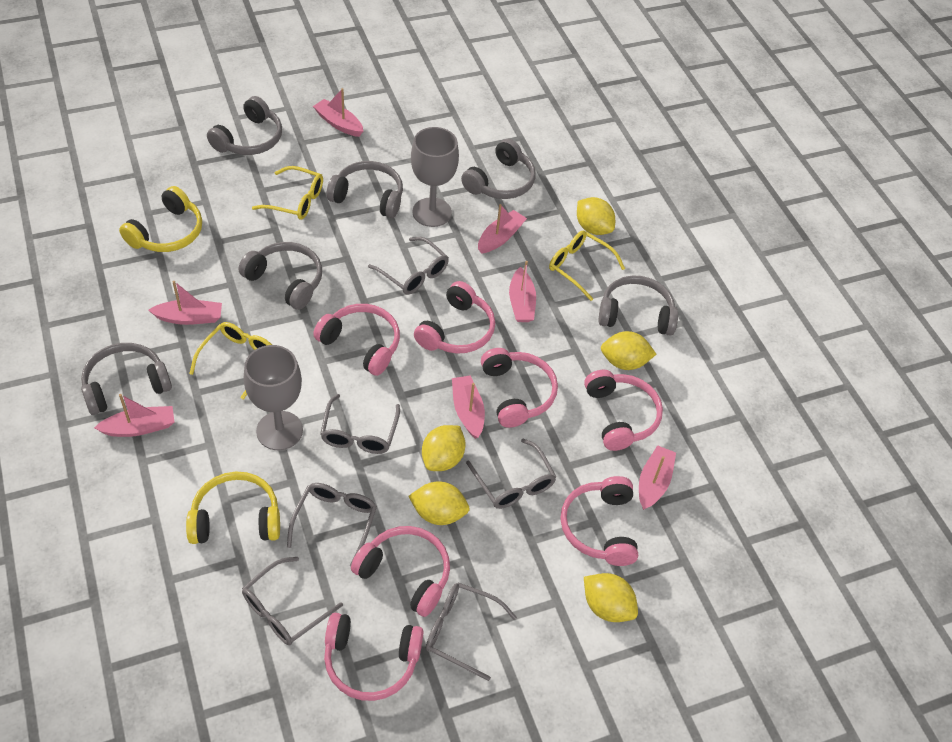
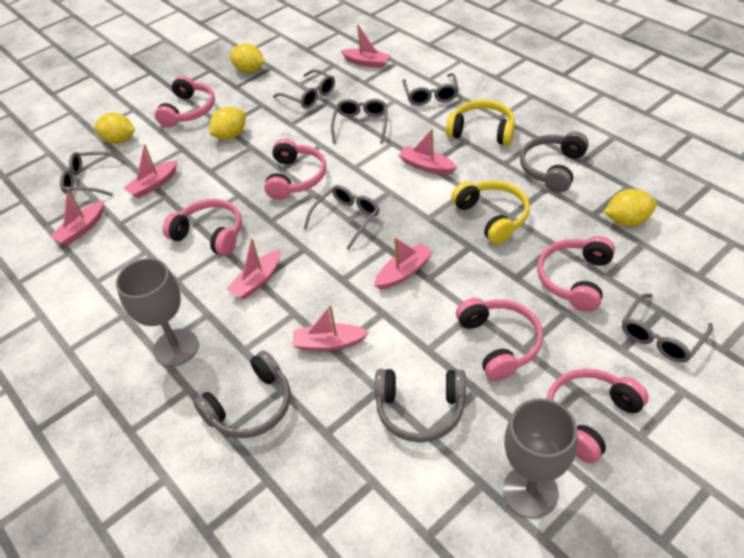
grey headphones: 6 -> 3
pink headphones: 7 -> 6
yellow glasses: 3 -> 0
yellow lemon: 5 -> 4

